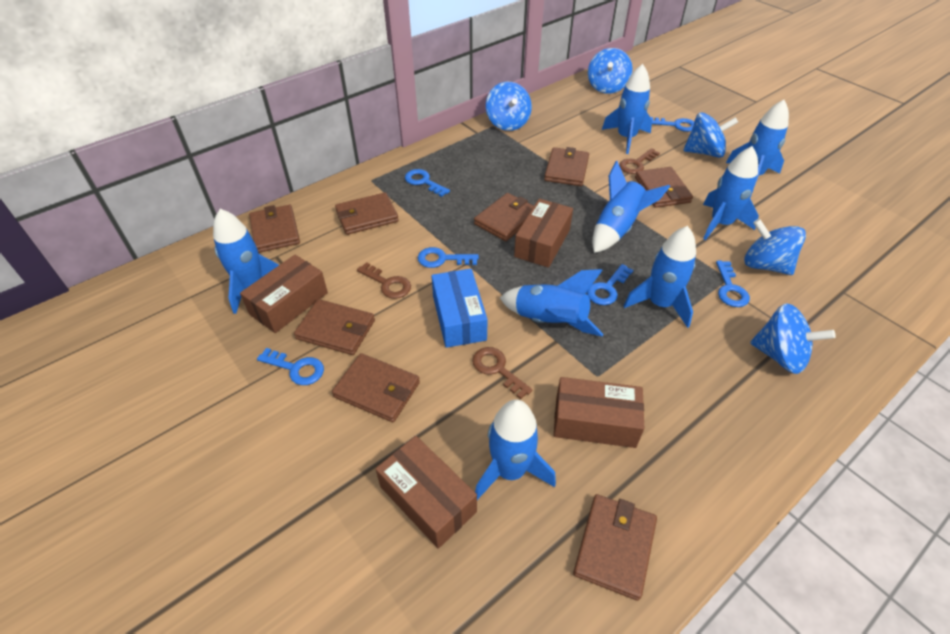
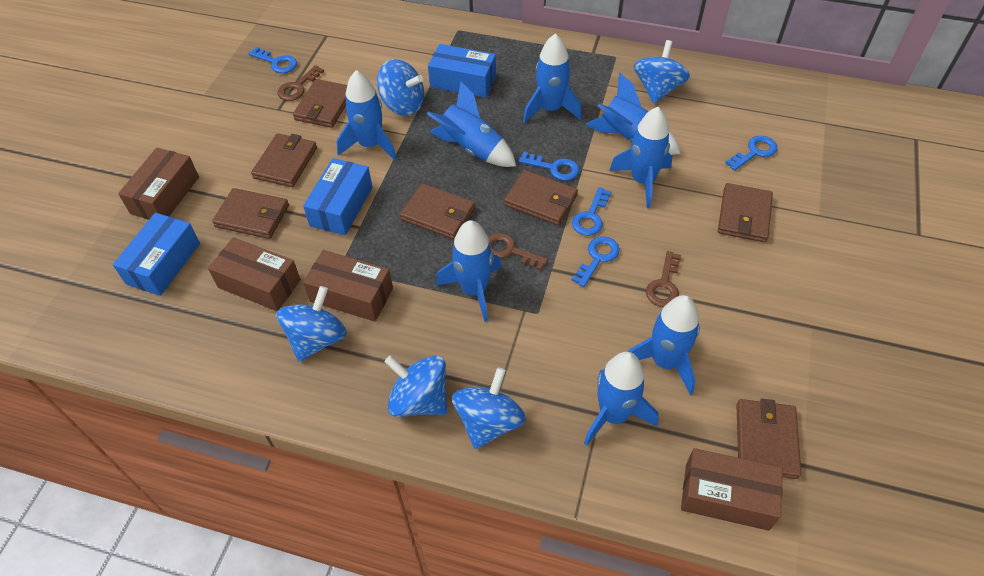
blue box: 1 -> 3
blue key: 6 -> 5
brown wallet: 8 -> 7

